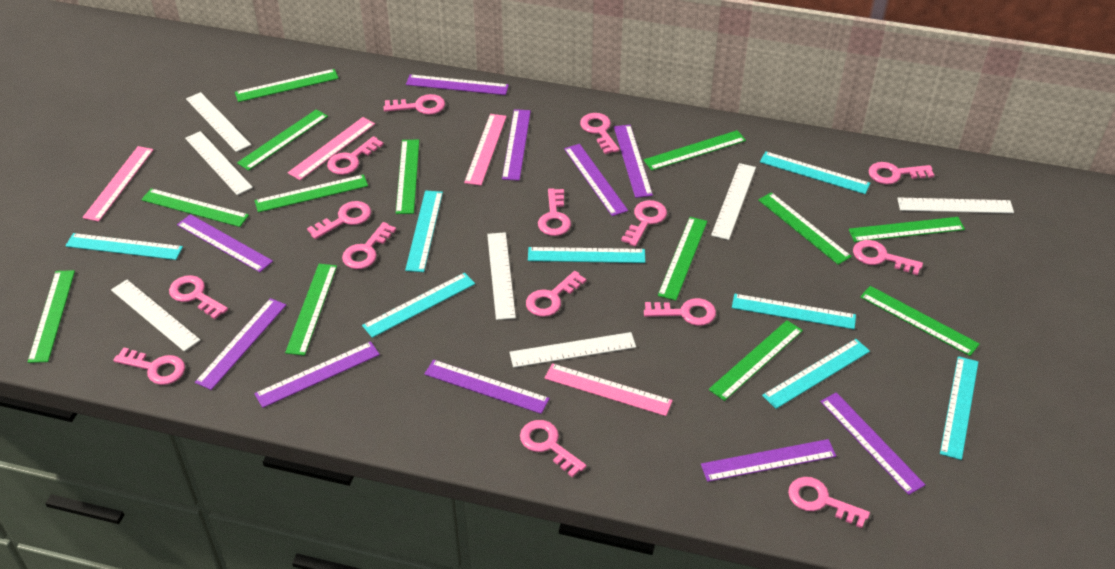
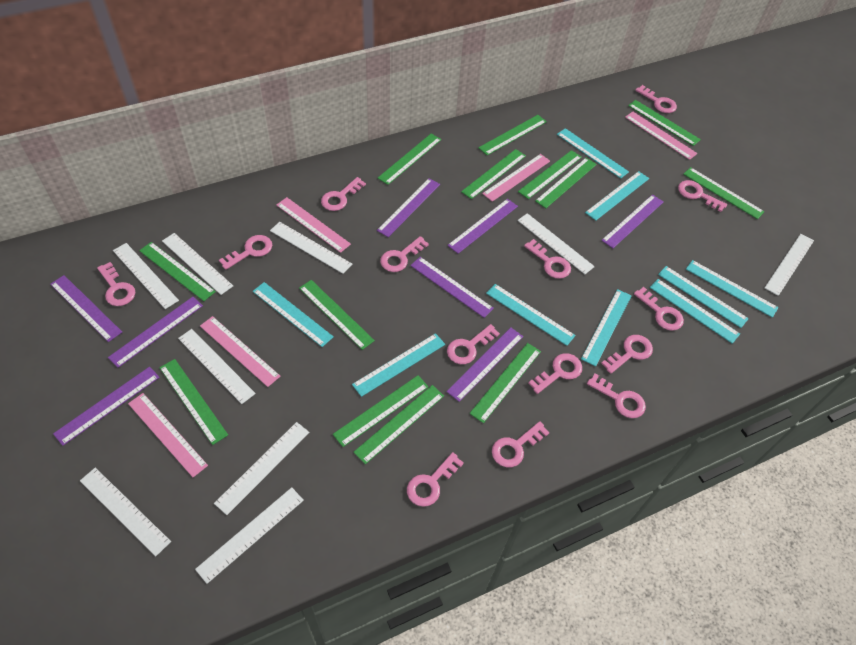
pink key: 15 -> 14
pink ruler: 4 -> 5
purple ruler: 10 -> 8
turquoise ruler: 8 -> 9
white ruler: 7 -> 9

